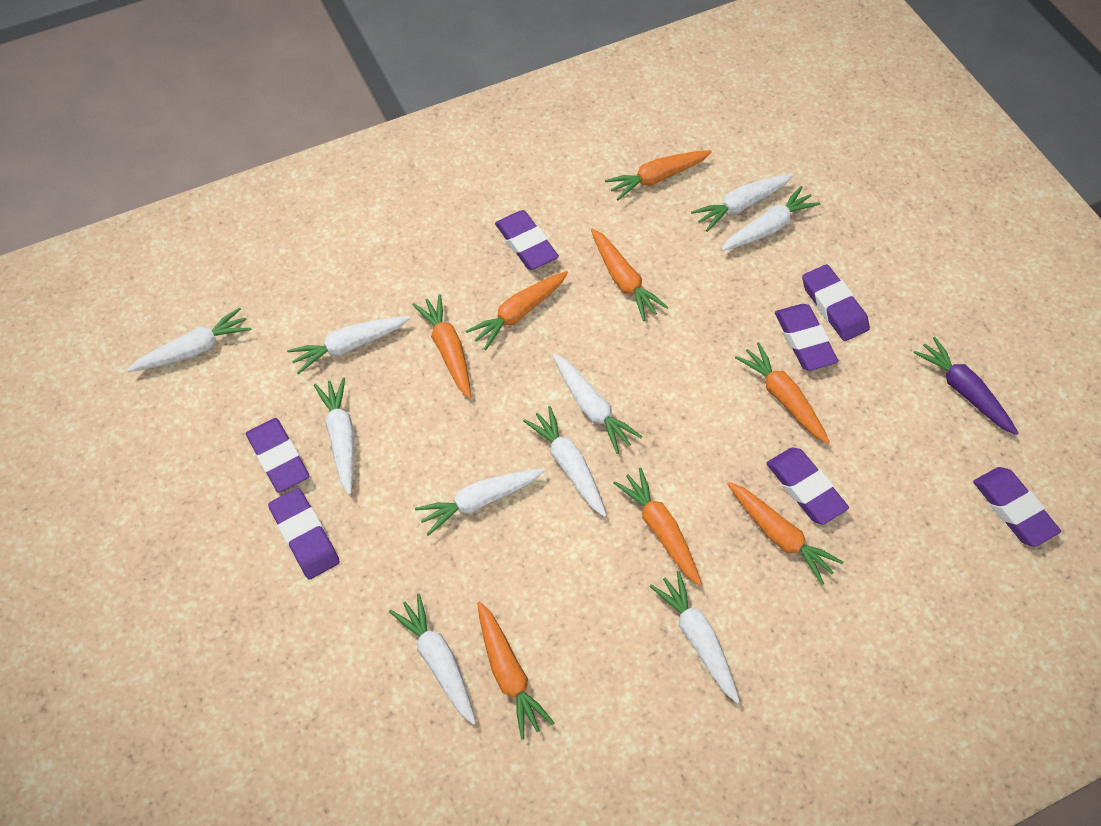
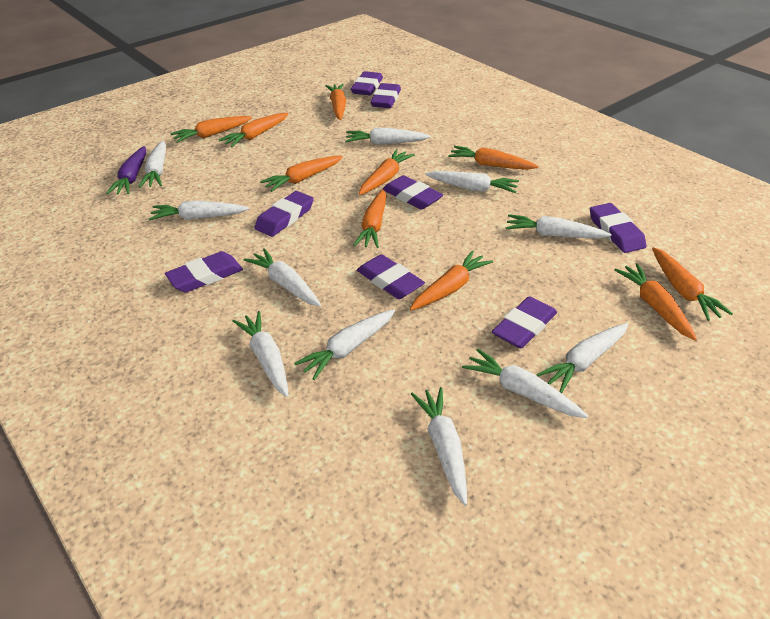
orange carrot: 8 -> 10
purple eraser: 7 -> 8
white carrot: 10 -> 11

